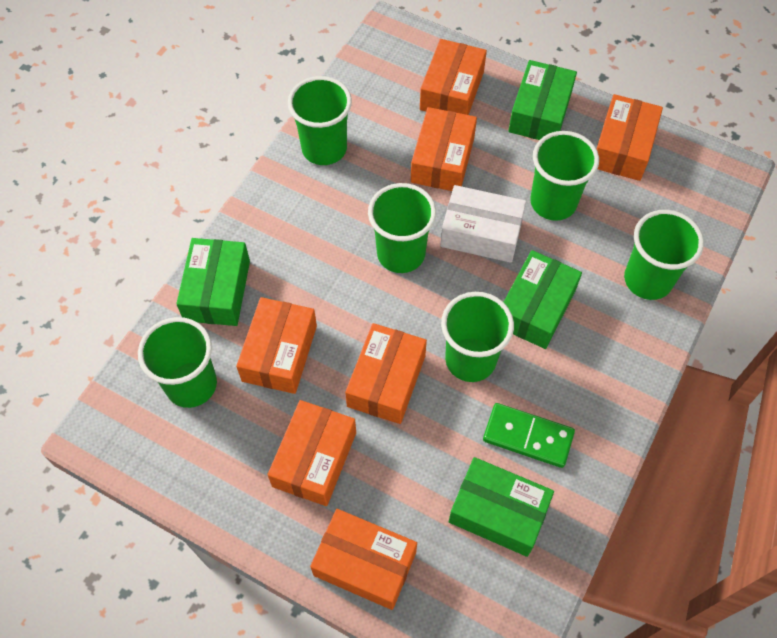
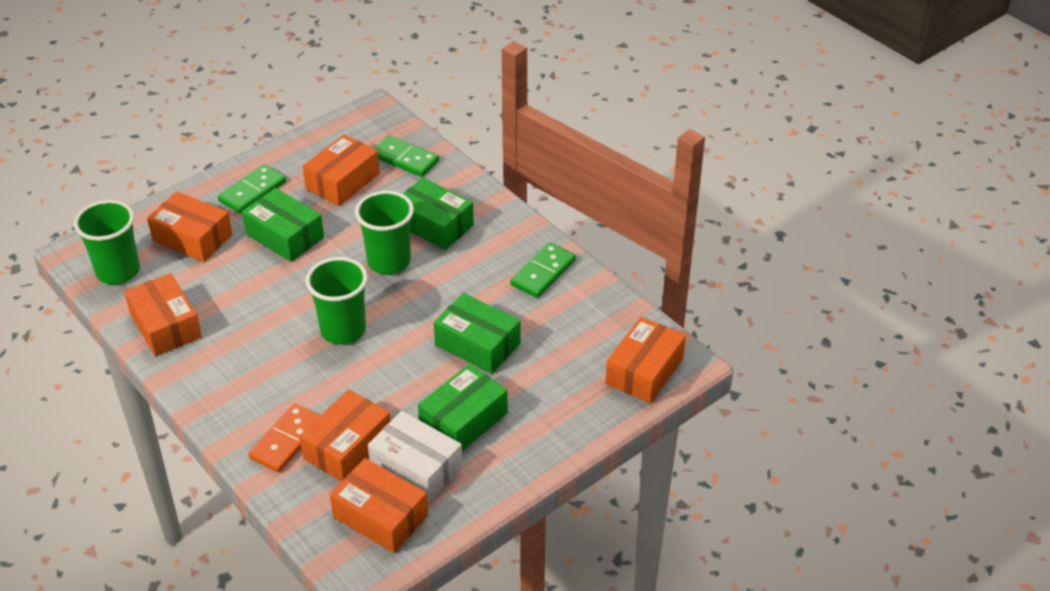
green cup: 6 -> 3
green domino: 1 -> 3
orange box: 7 -> 6
orange domino: 0 -> 1

